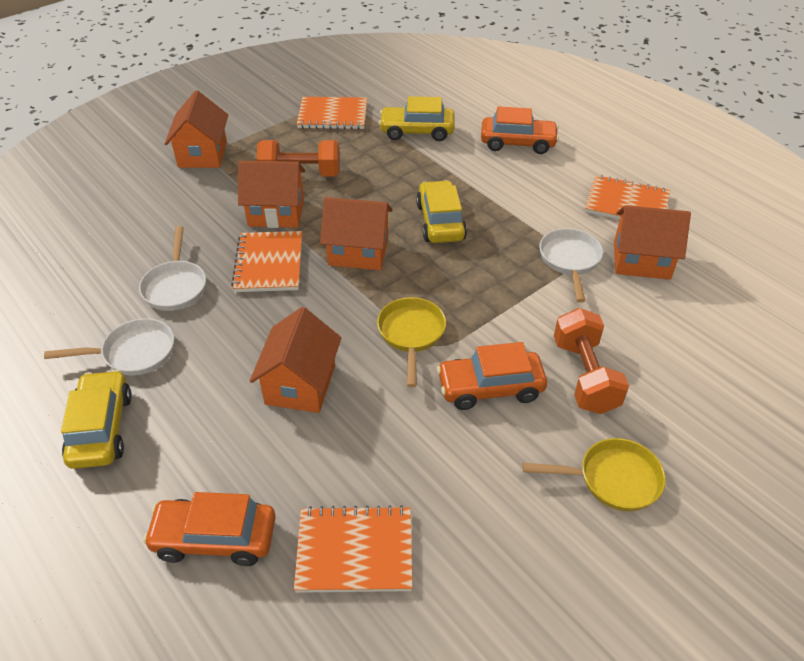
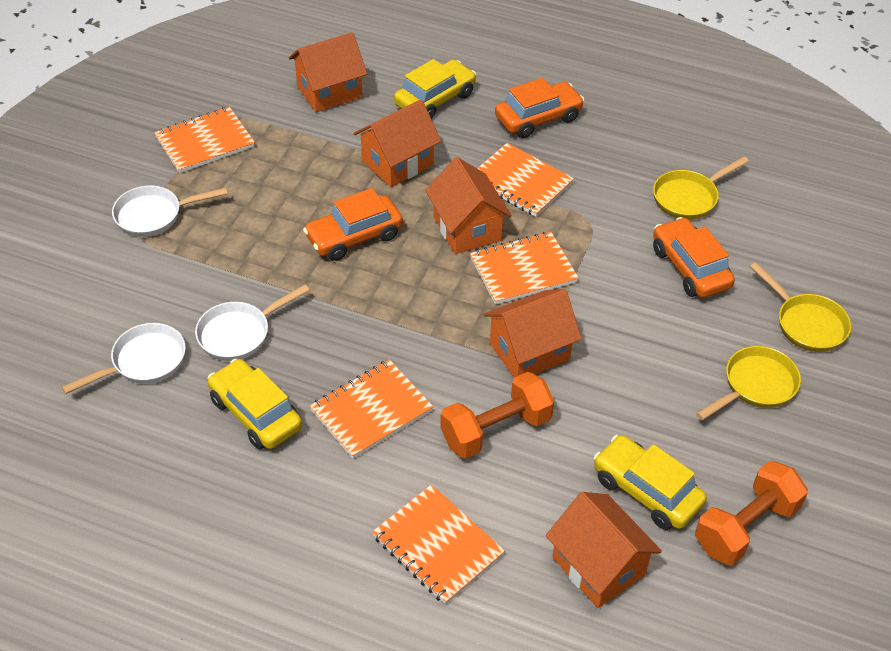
orange notebook: 4 -> 5
yellow pan: 2 -> 3

